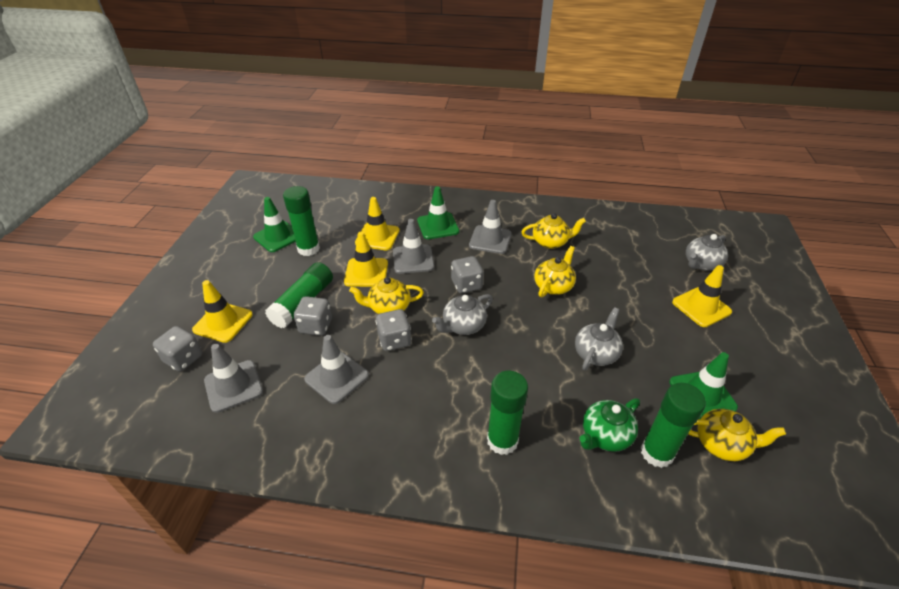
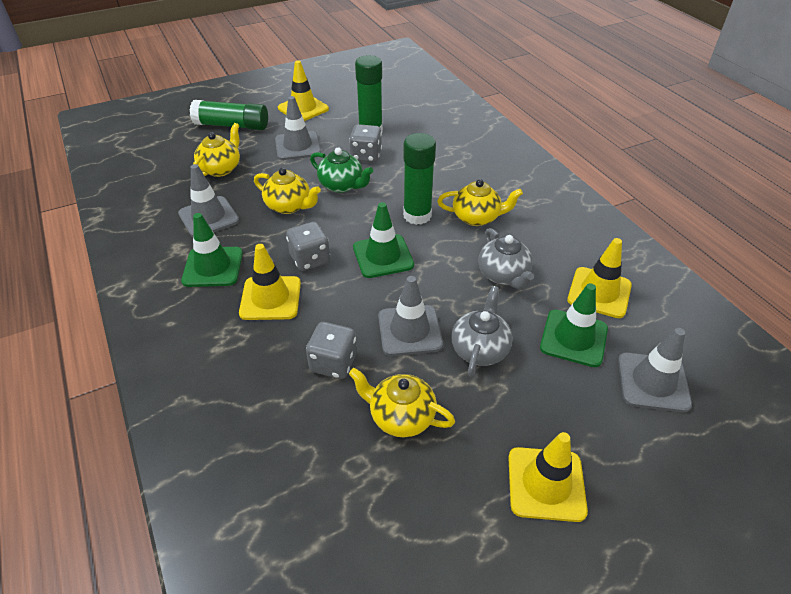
green glue stick: 4 -> 3
grey dice: 4 -> 3
grey teapot: 3 -> 2

